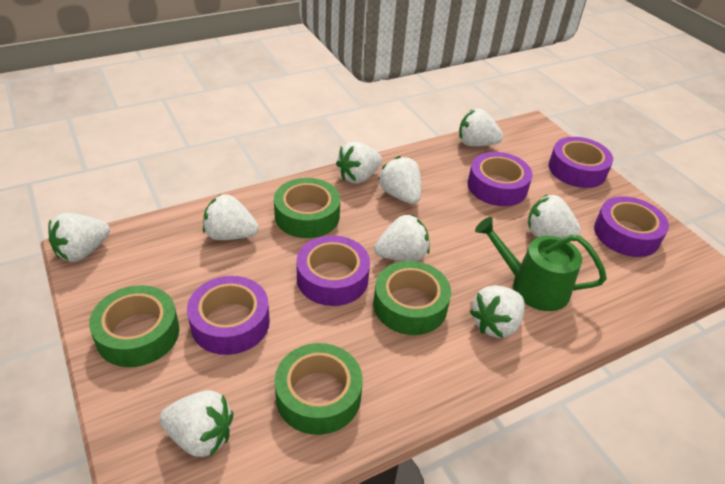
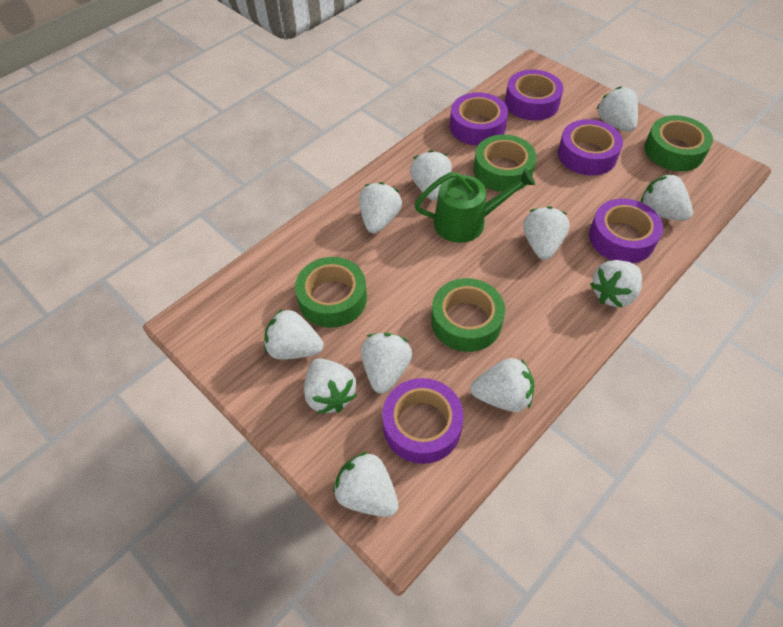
white strawberry: 9 -> 11

